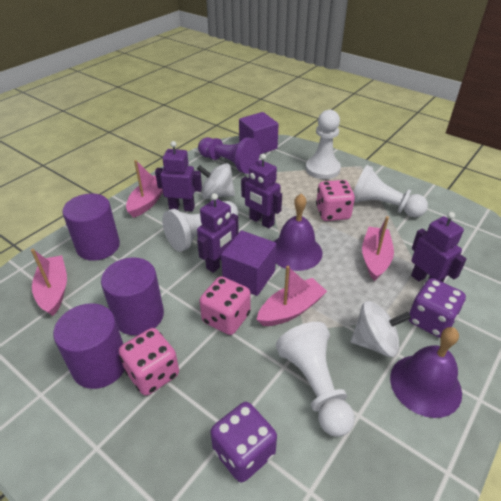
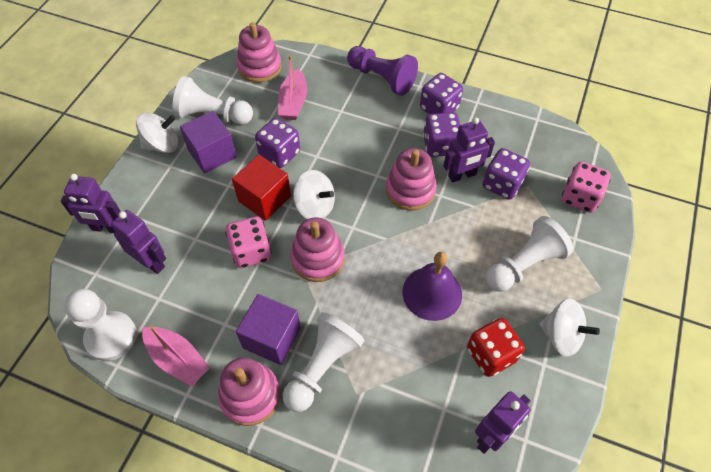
pink boat: 4 -> 2
pink dice: 3 -> 2
pink stacking toy: 0 -> 4
purple bell: 2 -> 1
purple cylinder: 3 -> 0
purple dice: 2 -> 4
red cube: 0 -> 1
red dice: 0 -> 1
white spinning top: 2 -> 3

